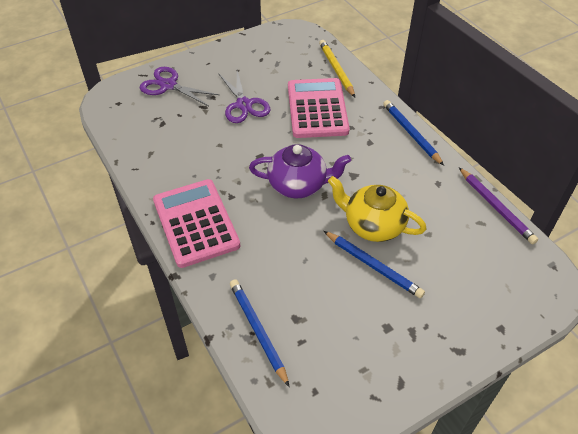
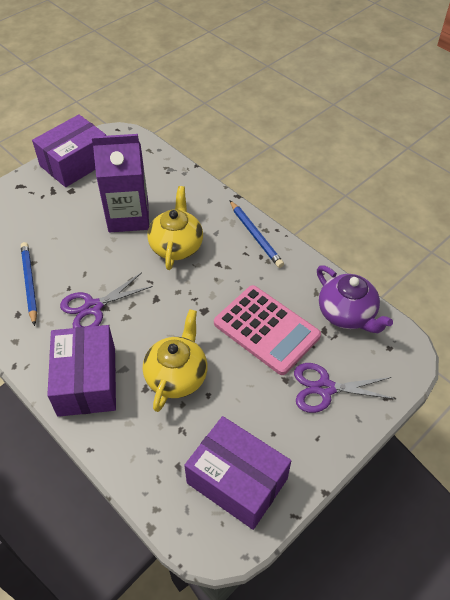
blue pencil: 3 -> 2
pink calculator: 2 -> 1
purple box: 0 -> 3
purple carton: 0 -> 1
purple pencil: 1 -> 0
yellow pencil: 1 -> 0
yellow teapot: 1 -> 2

